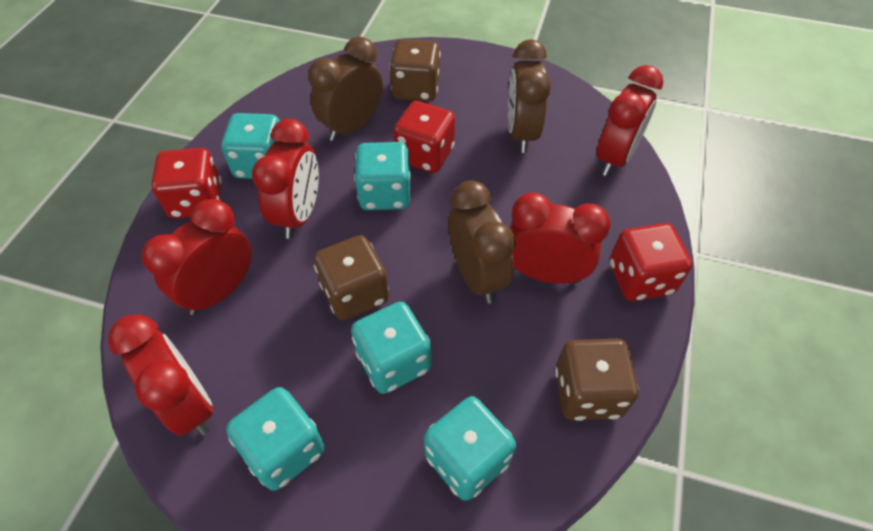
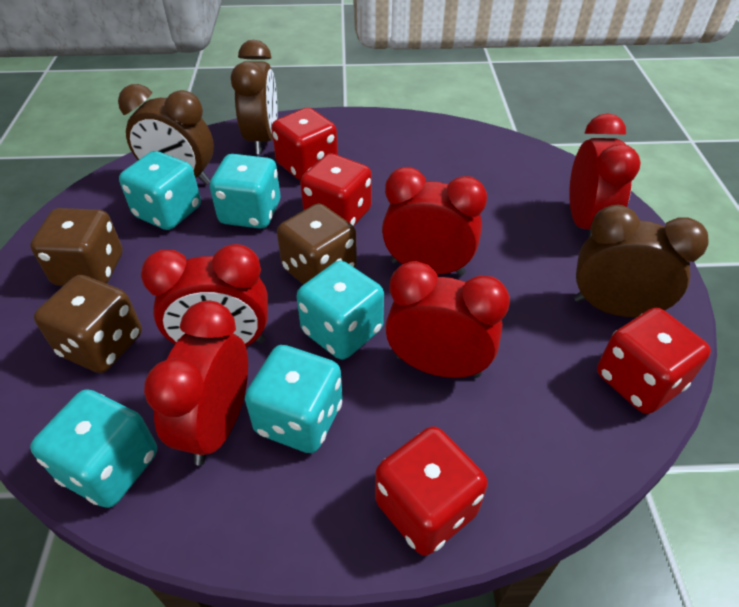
red dice: 3 -> 4

